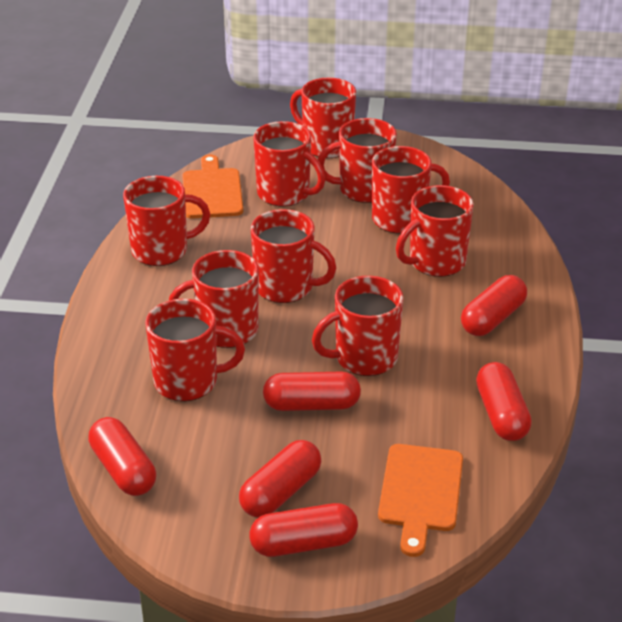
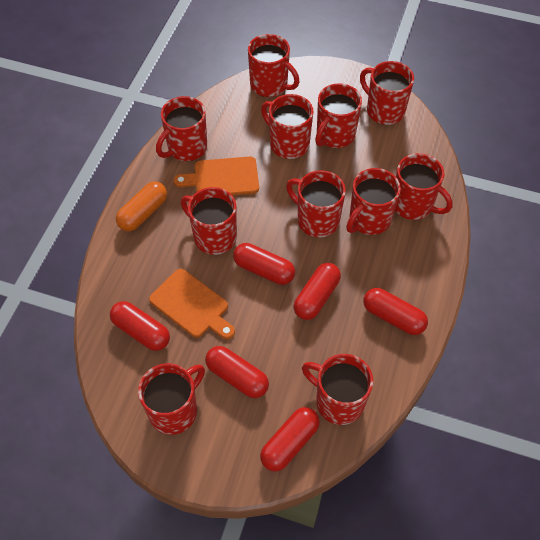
orange capsule: 0 -> 1
red mug: 10 -> 11

